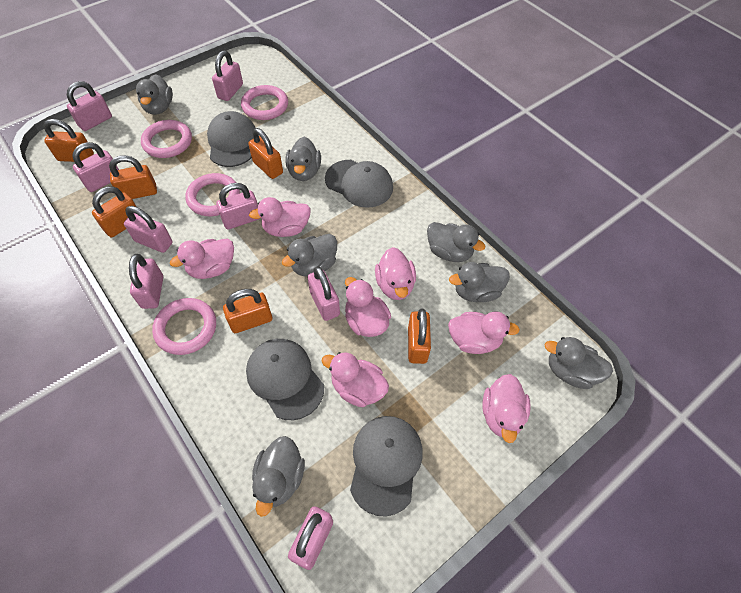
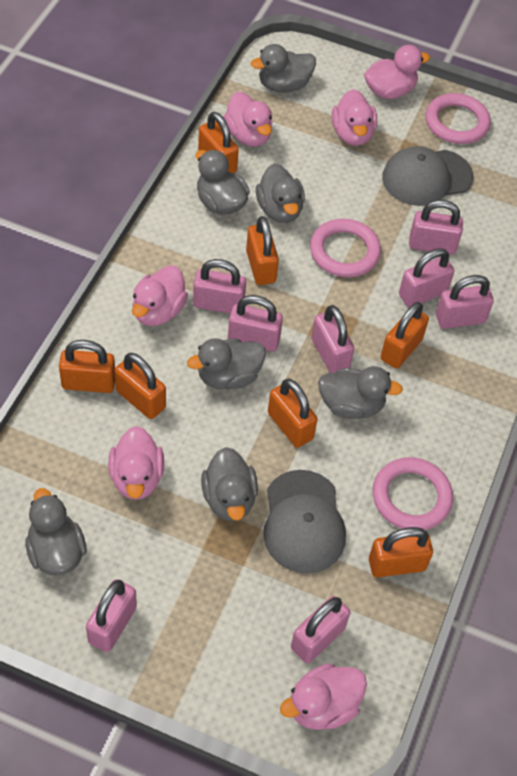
grey cap: 4 -> 2
orange padlock: 6 -> 7
pink duck: 7 -> 6
pink ring: 4 -> 3

